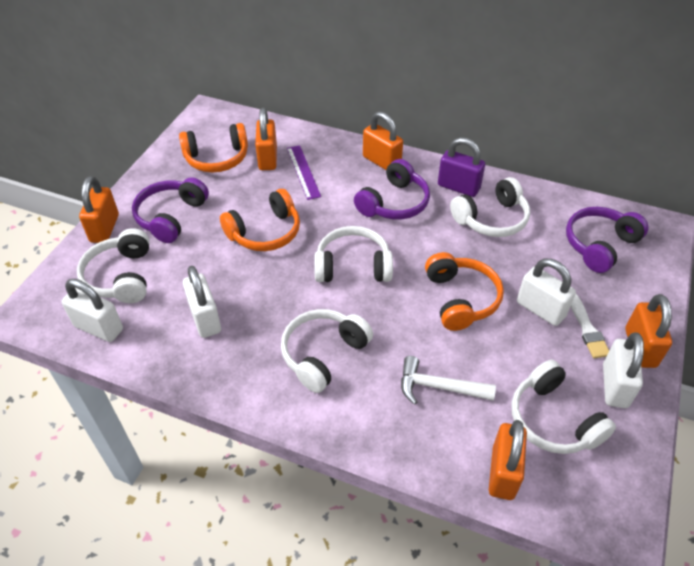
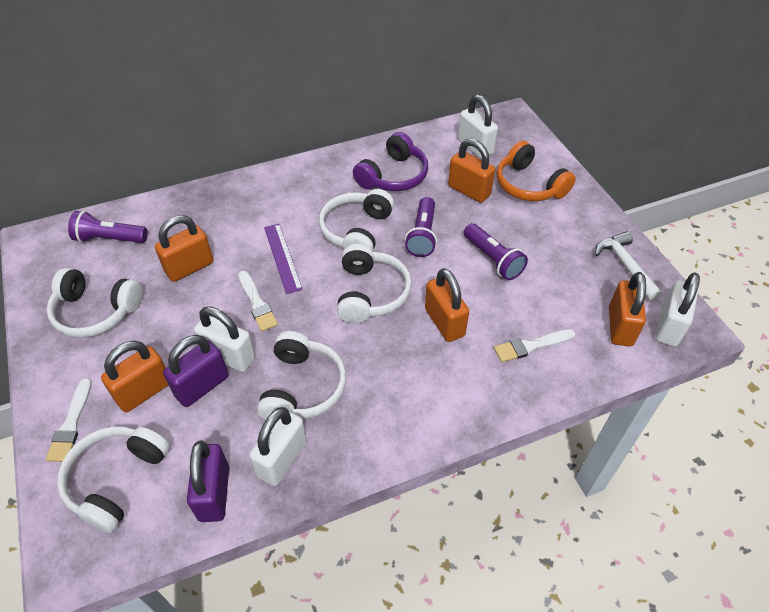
orange headphones: 3 -> 1
purple flashlight: 0 -> 3
purple headphones: 3 -> 1
purple padlock: 1 -> 2
white brush: 1 -> 3

